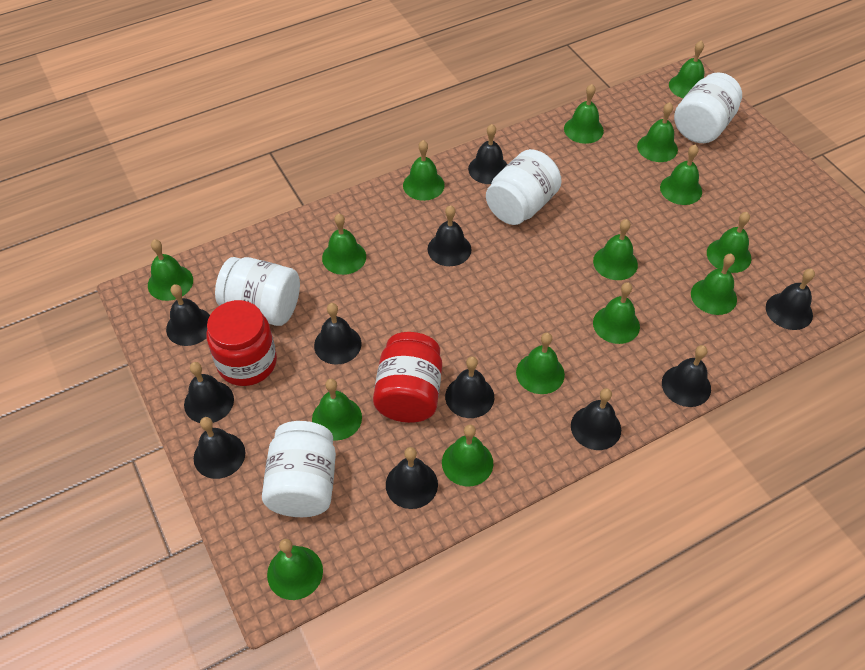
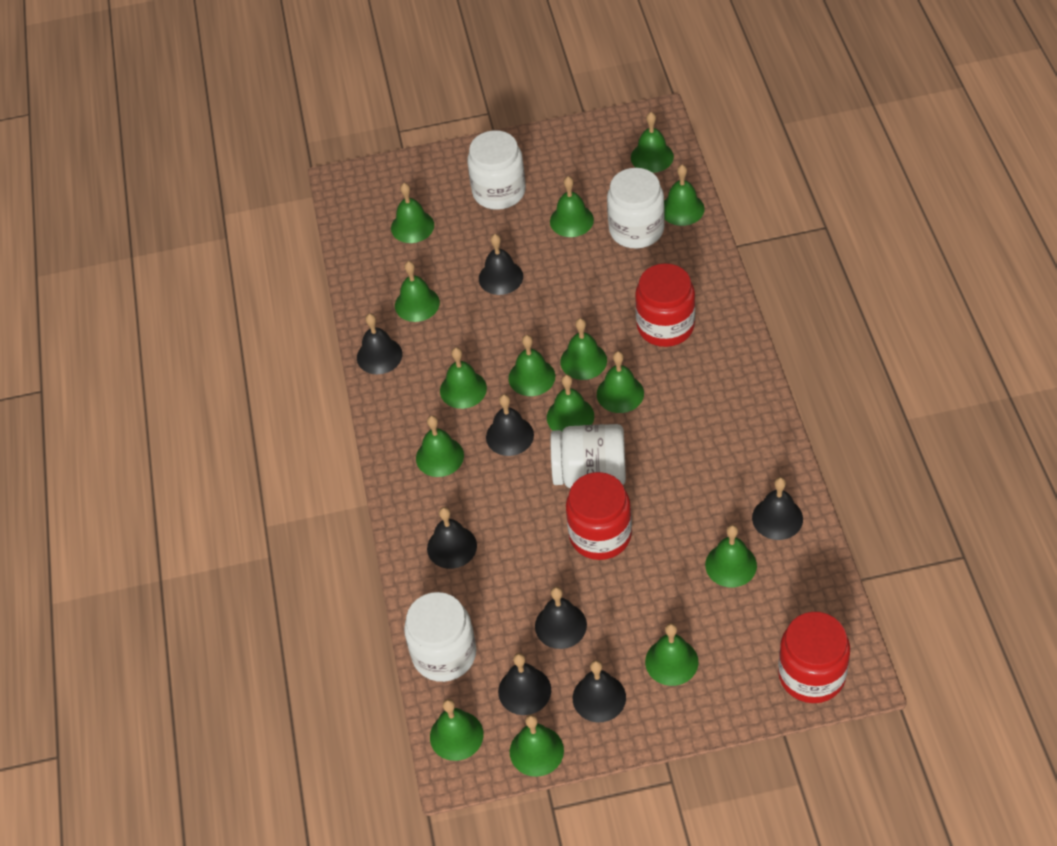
black bell: 11 -> 8
red jar: 2 -> 3

